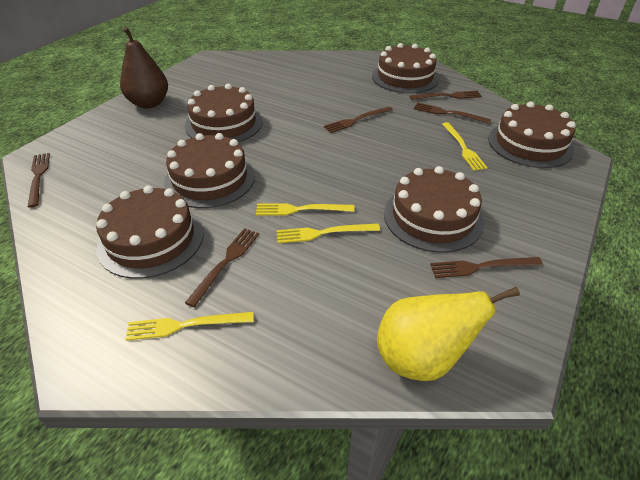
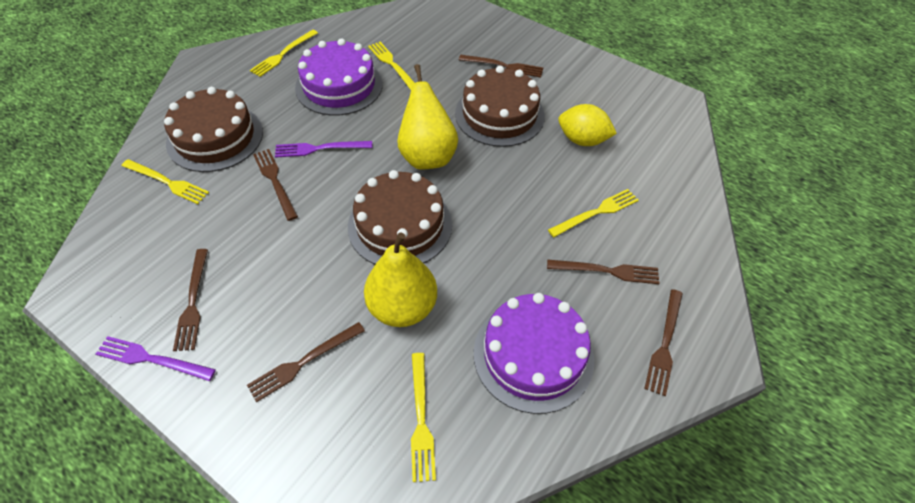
brown cake: 6 -> 3
brown pear: 1 -> 0
purple cake: 0 -> 2
purple fork: 0 -> 2
yellow fork: 4 -> 5
yellow lemon: 0 -> 1
yellow pear: 1 -> 2

